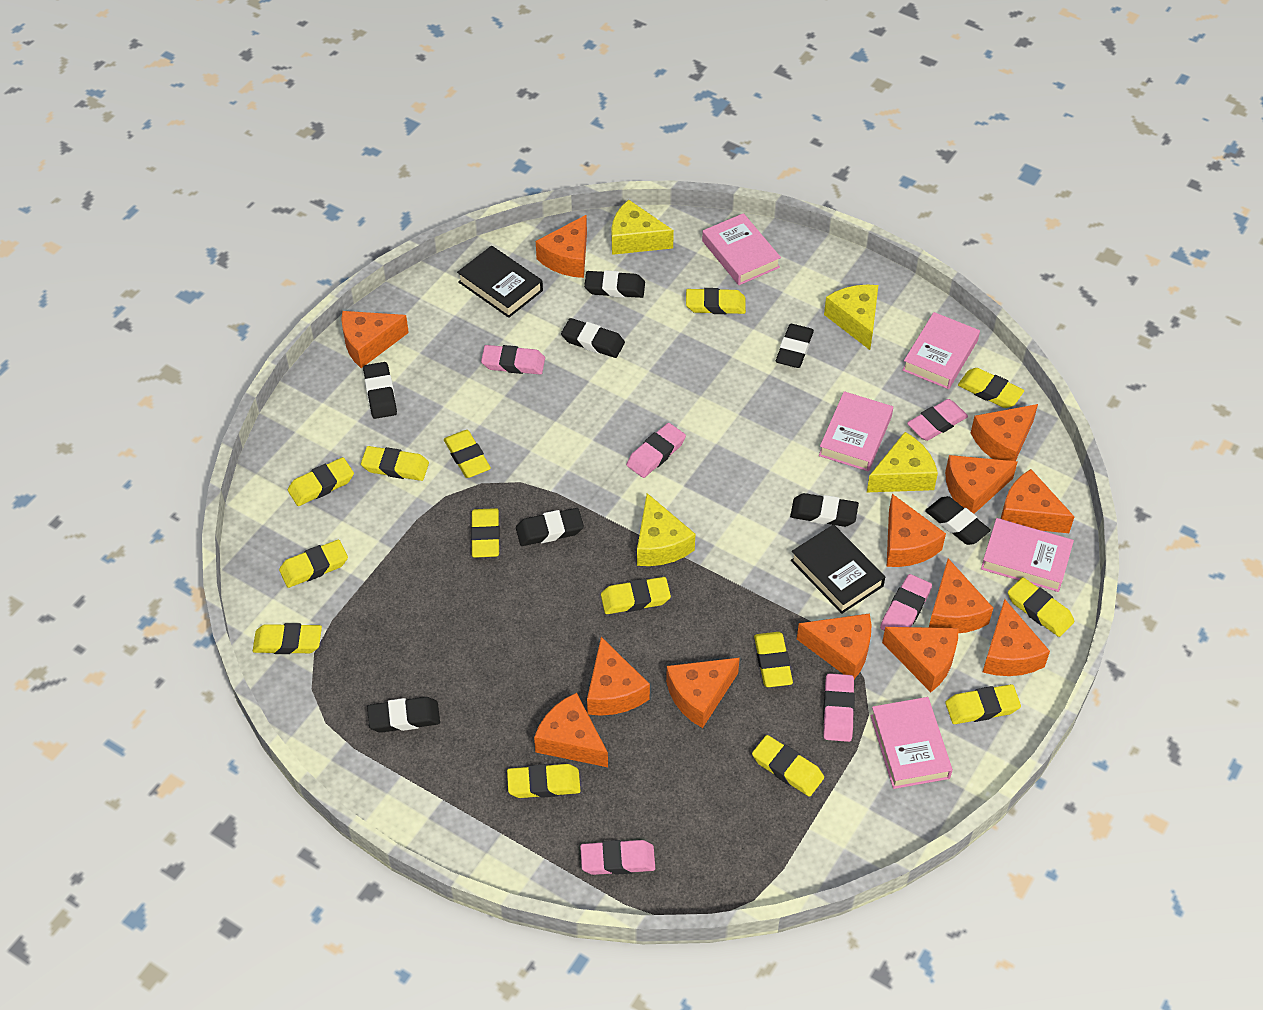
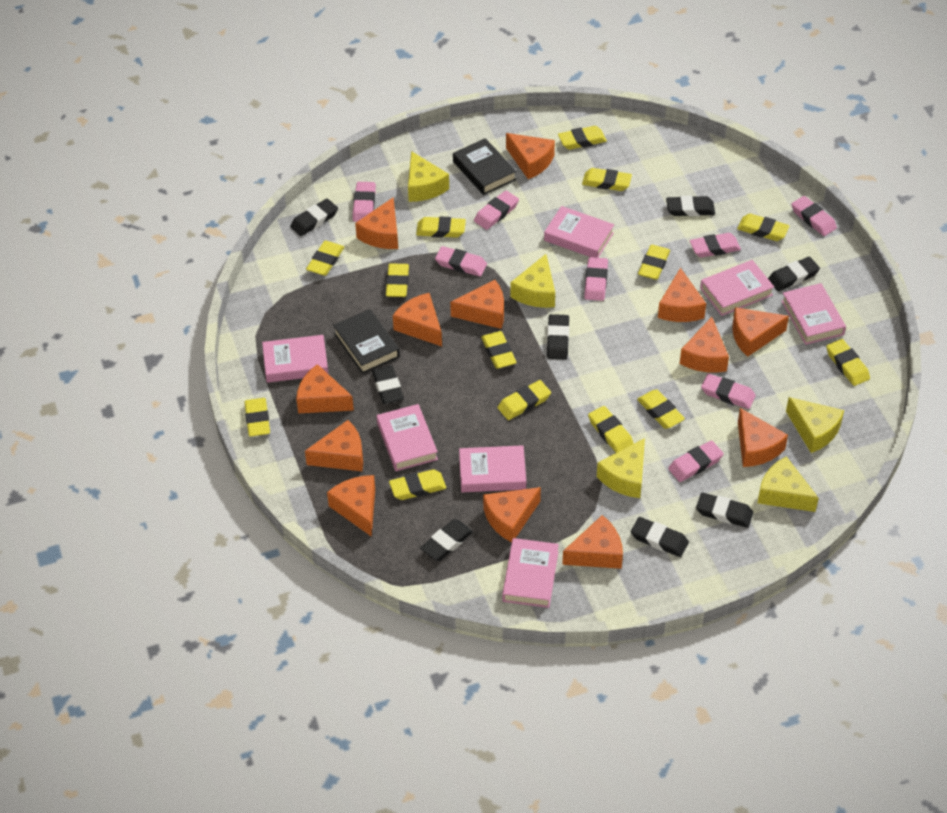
pink book: 5 -> 7
pink eraser: 6 -> 8
yellow cheese: 4 -> 5

